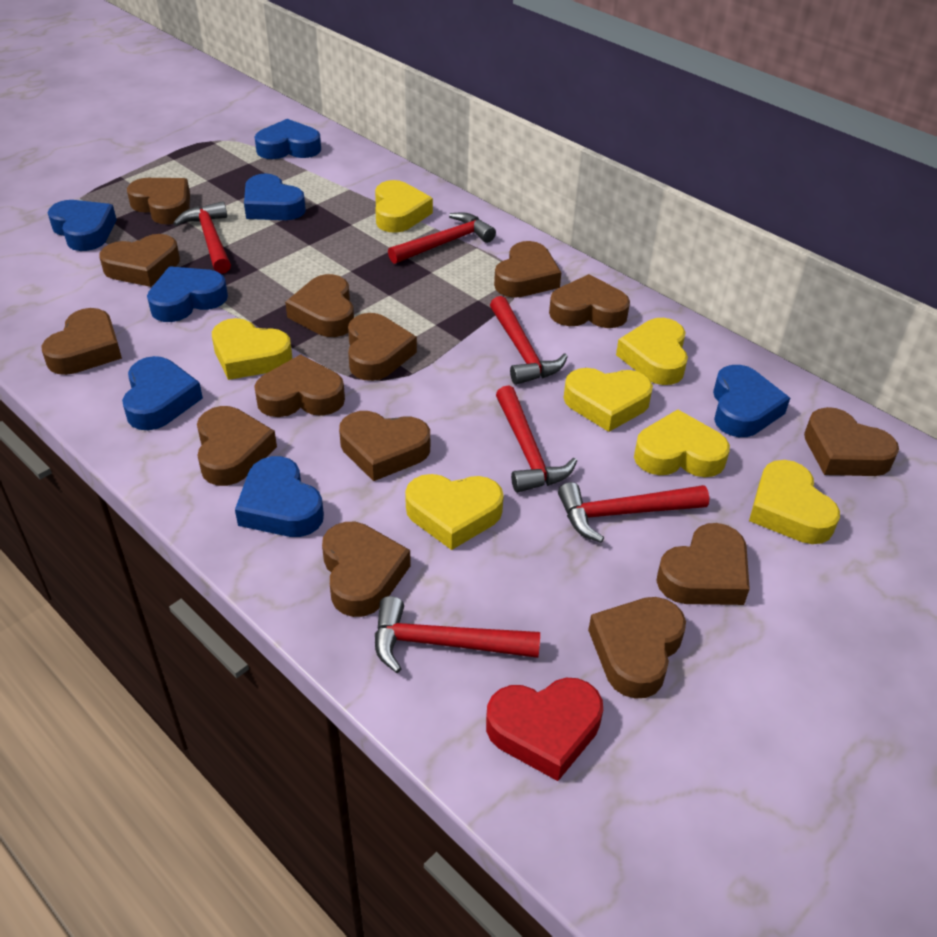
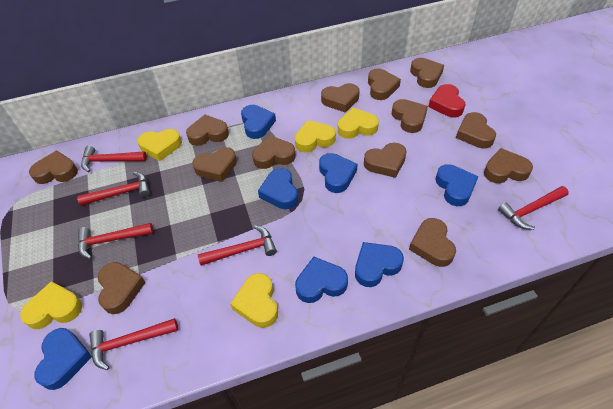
brown heart: 14 -> 13
yellow heart: 7 -> 5

